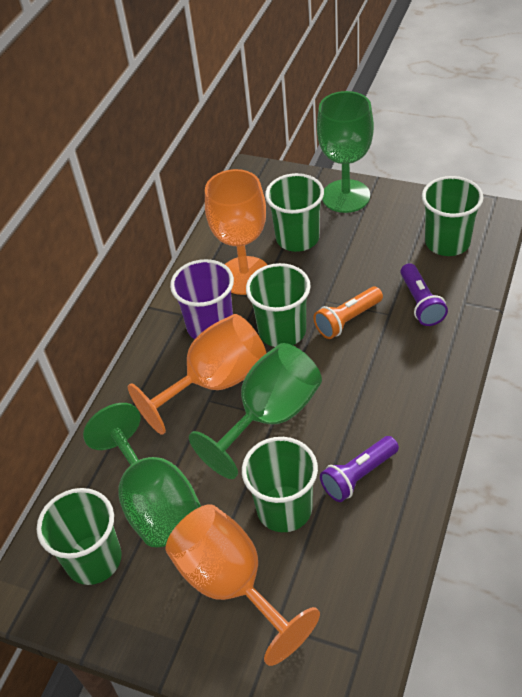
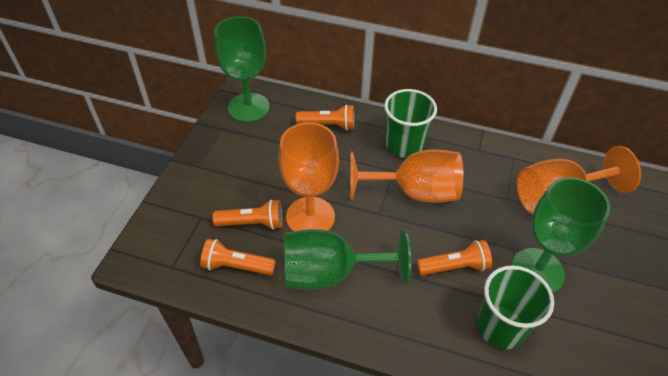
green cup: 5 -> 2
orange flashlight: 1 -> 4
purple cup: 1 -> 0
purple flashlight: 2 -> 0

